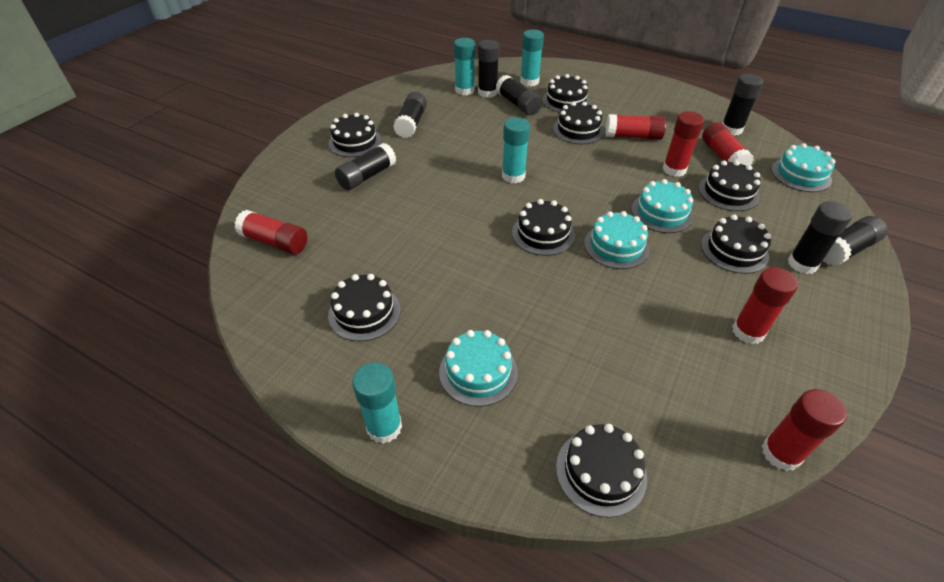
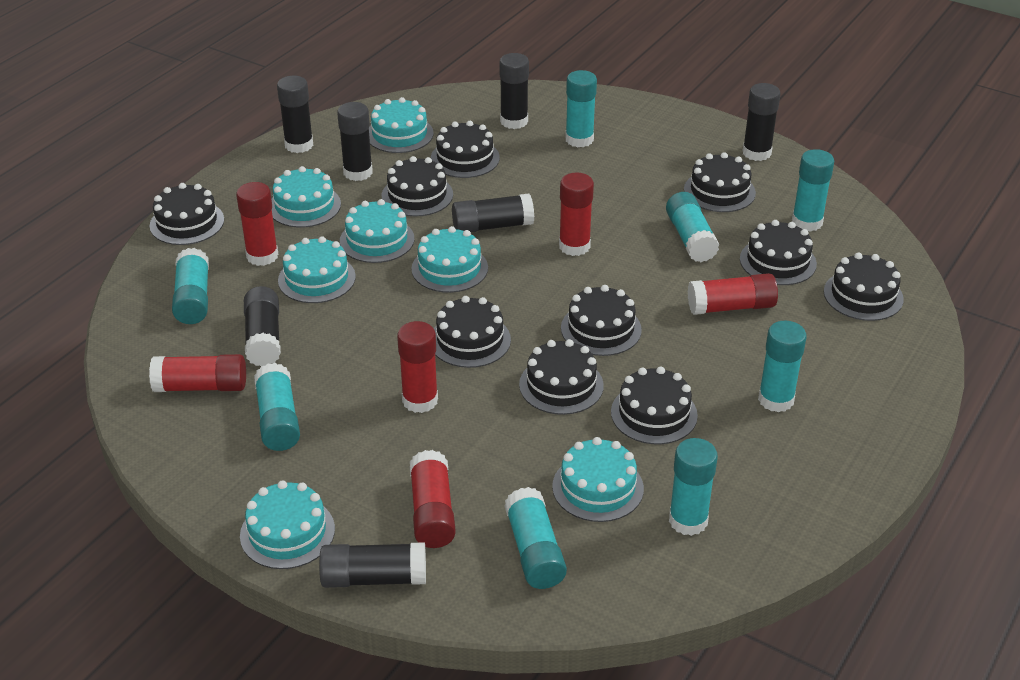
black cake: 8 -> 10
turquoise cake: 4 -> 7
turquoise glue stick: 4 -> 8

